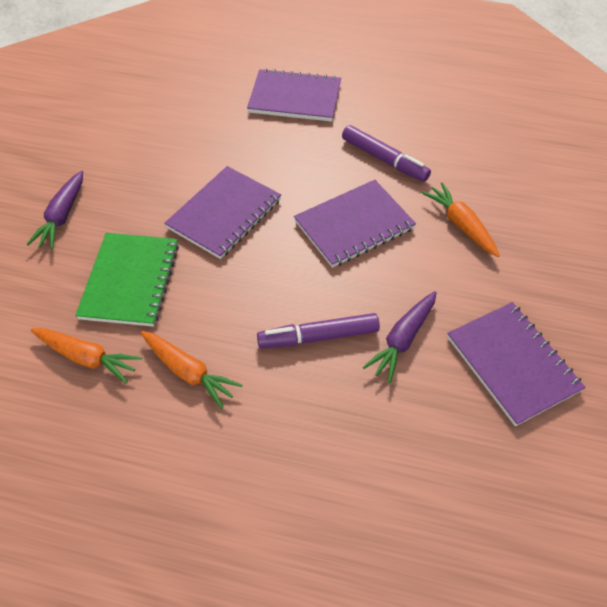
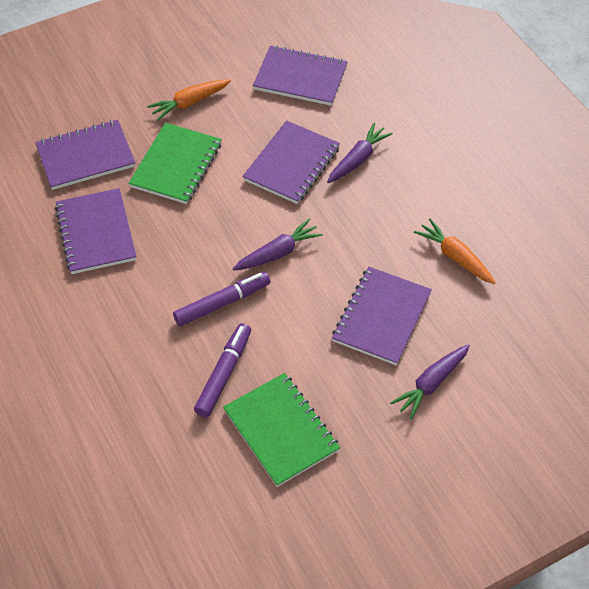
green notebook: 1 -> 2
orange carrot: 3 -> 2
purple carrot: 2 -> 3
purple notebook: 4 -> 5

